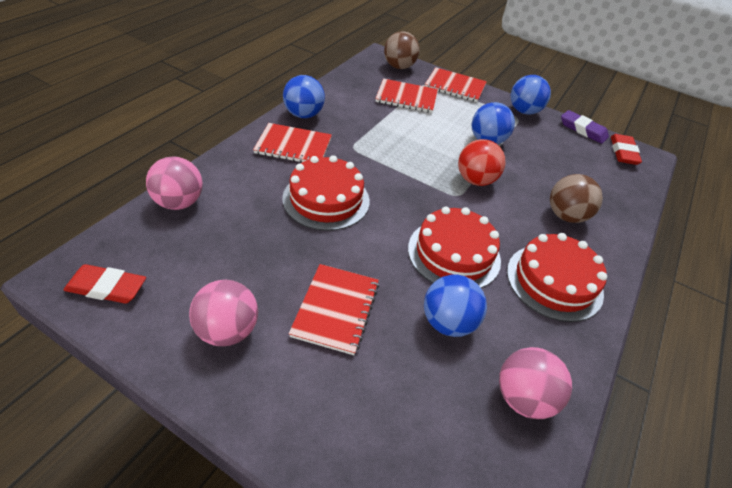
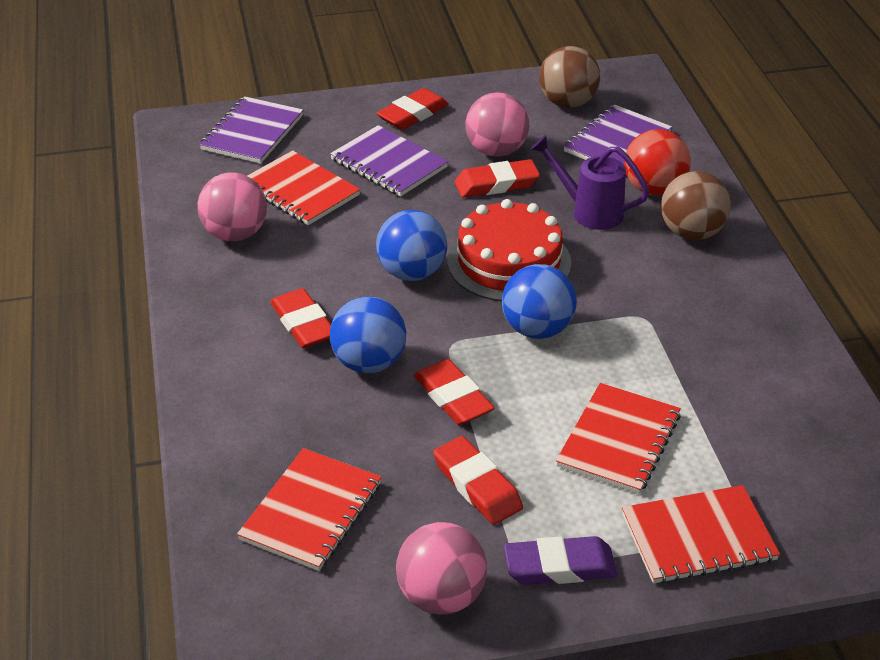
blue ball: 4 -> 3
purple notebook: 0 -> 3
purple watering can: 0 -> 1
red cake: 3 -> 1
red eraser: 2 -> 5

